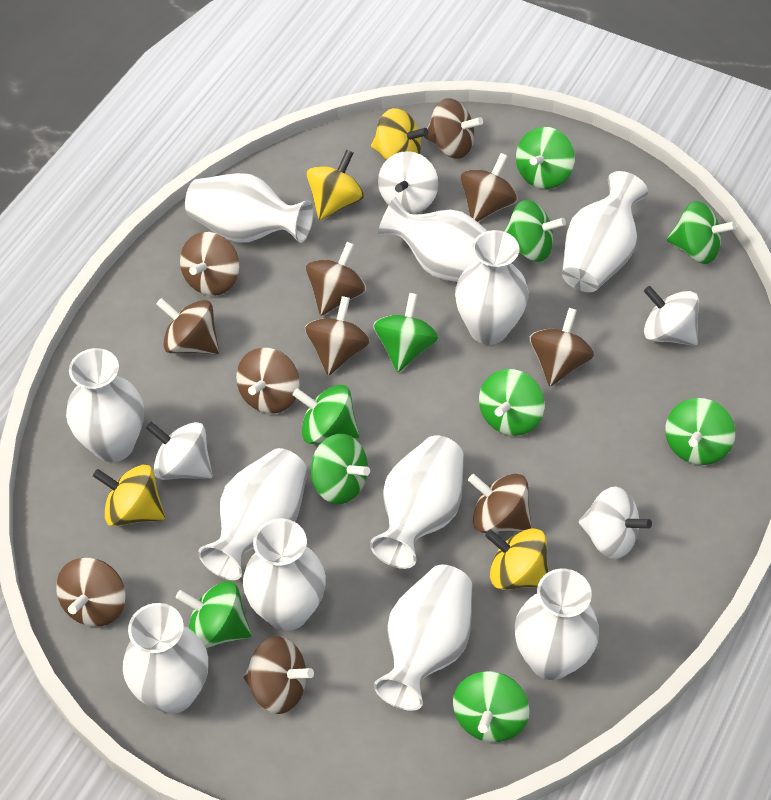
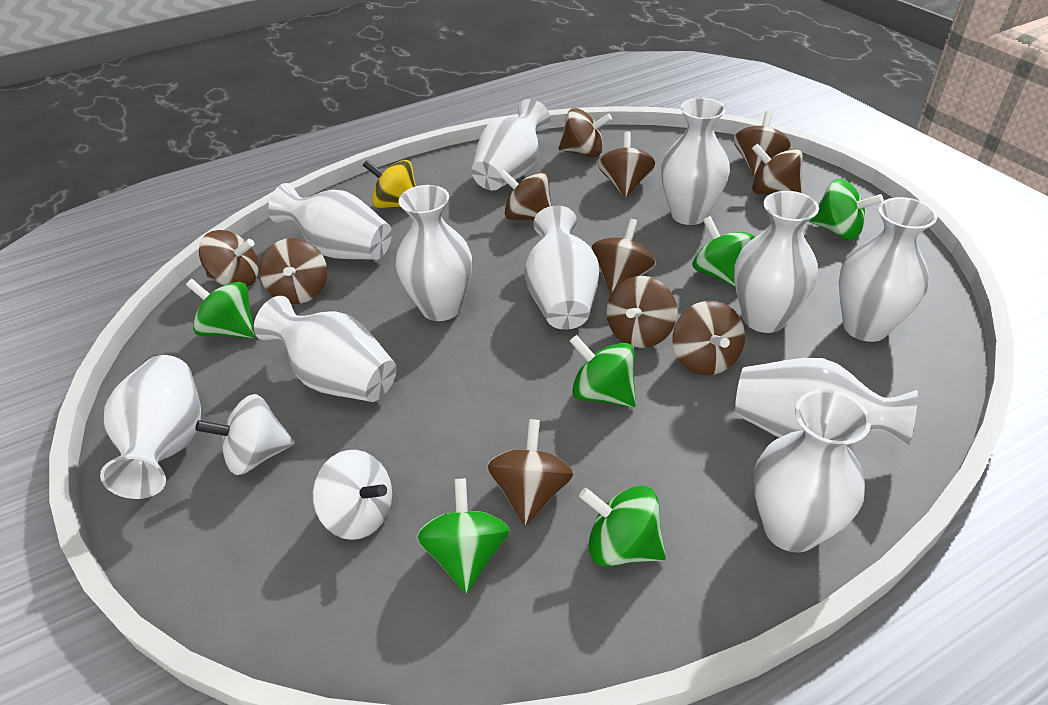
green spinning top: 10 -> 6
white spinning top: 4 -> 2
yellow spinning top: 4 -> 1

